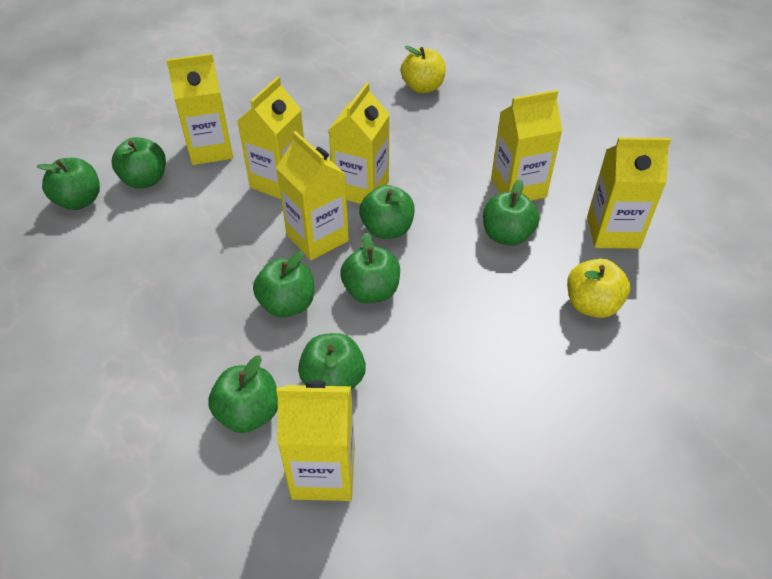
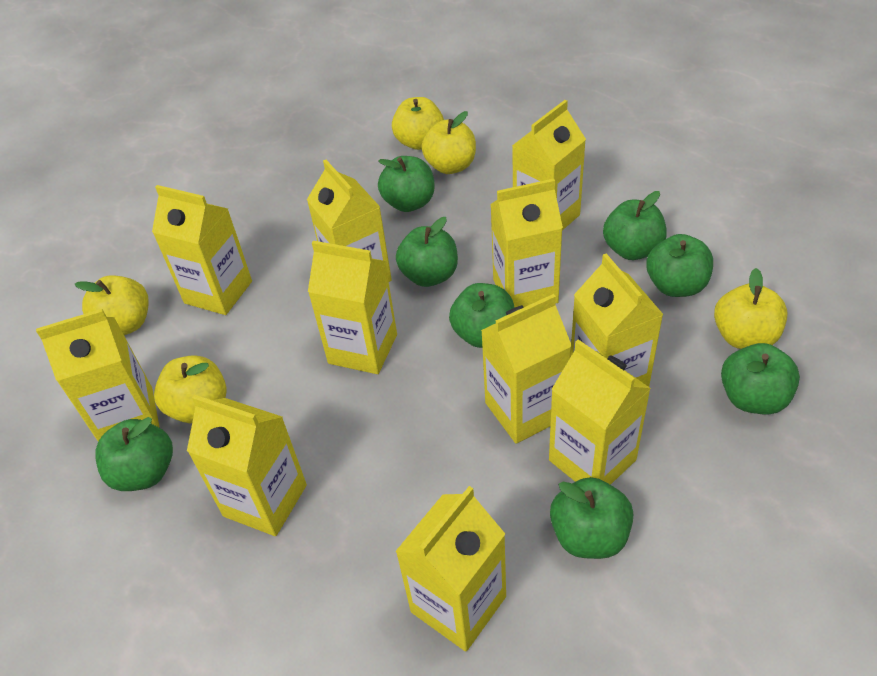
yellow apple: 2 -> 5
yellow carton: 7 -> 11

